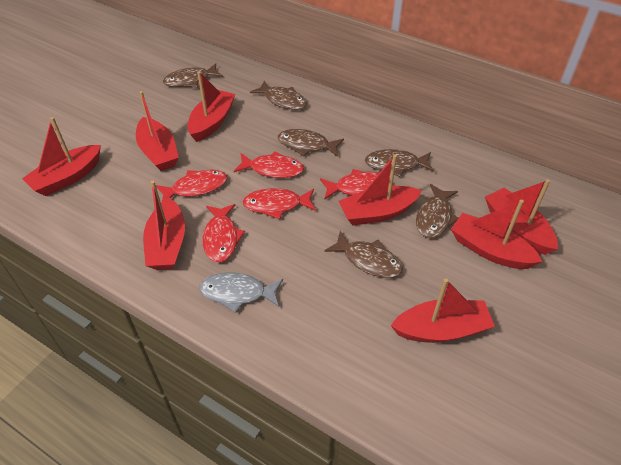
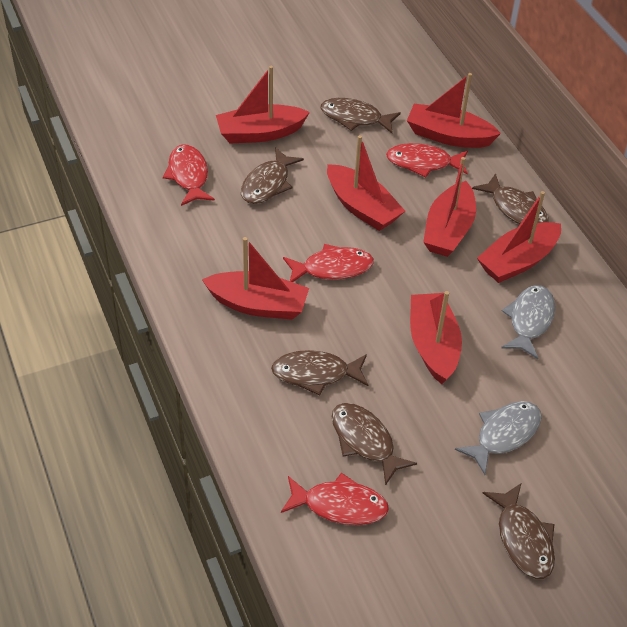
grey fish: 1 -> 2
red boat: 8 -> 7
red fish: 5 -> 4

